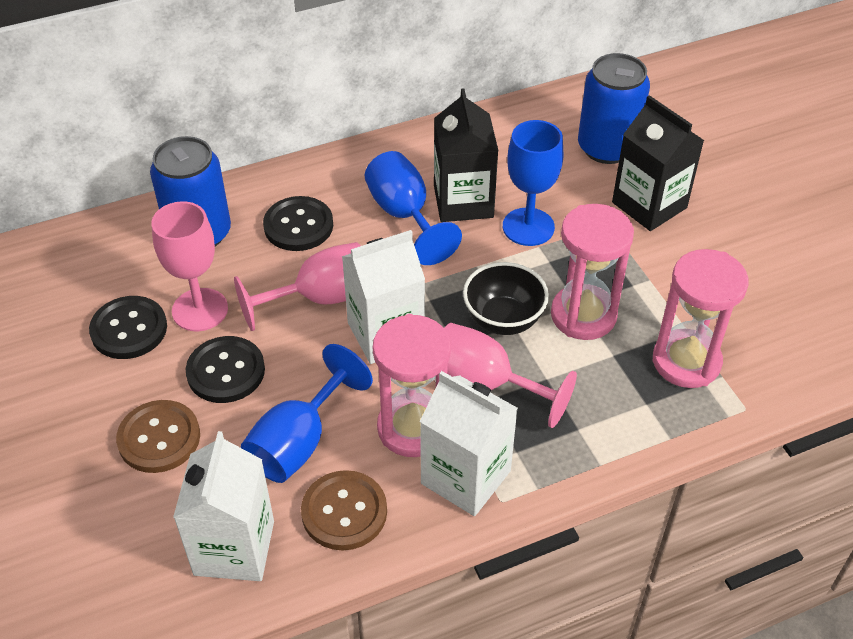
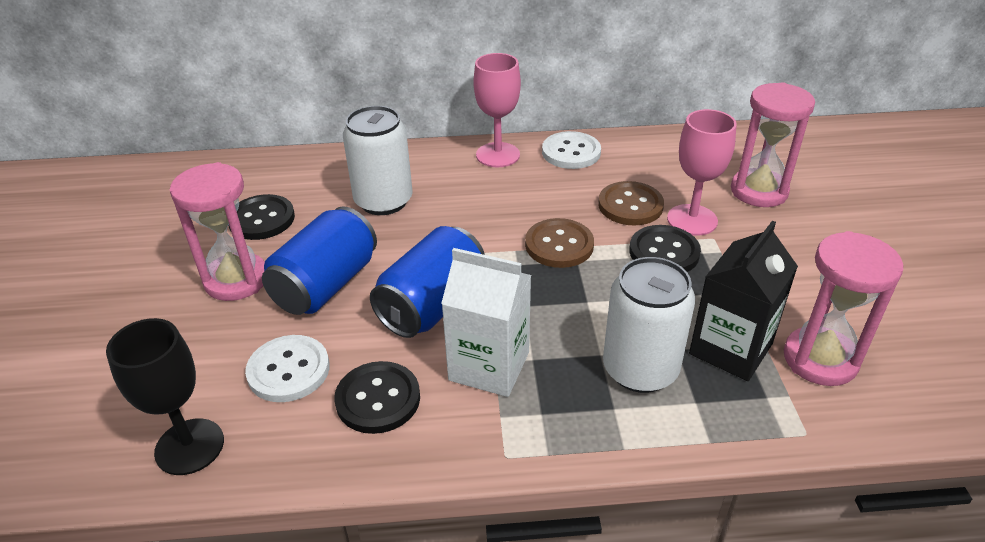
black bowl: 1 -> 0
black carton: 2 -> 1
black goblet: 0 -> 1
blue goblet: 3 -> 0
pink goblet: 3 -> 2
white button: 0 -> 2
white can: 0 -> 2
white carton: 3 -> 1

